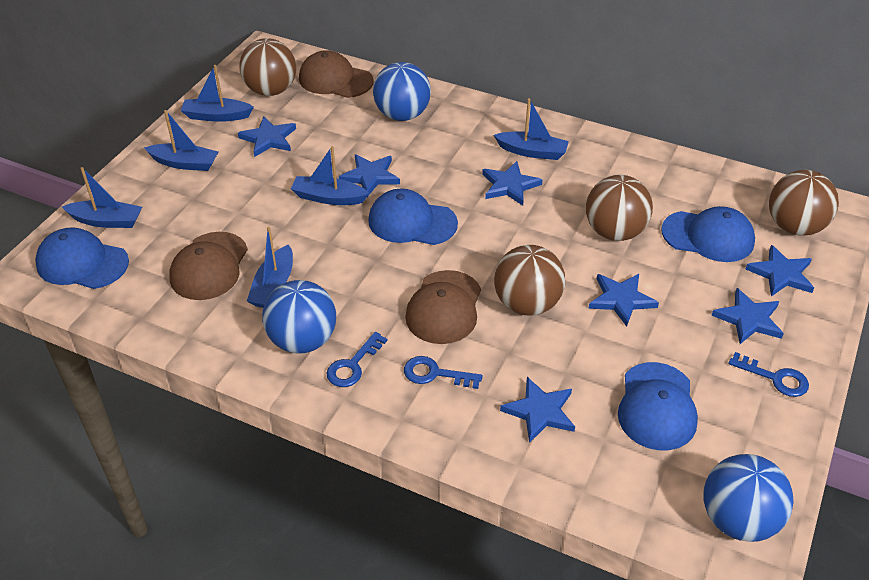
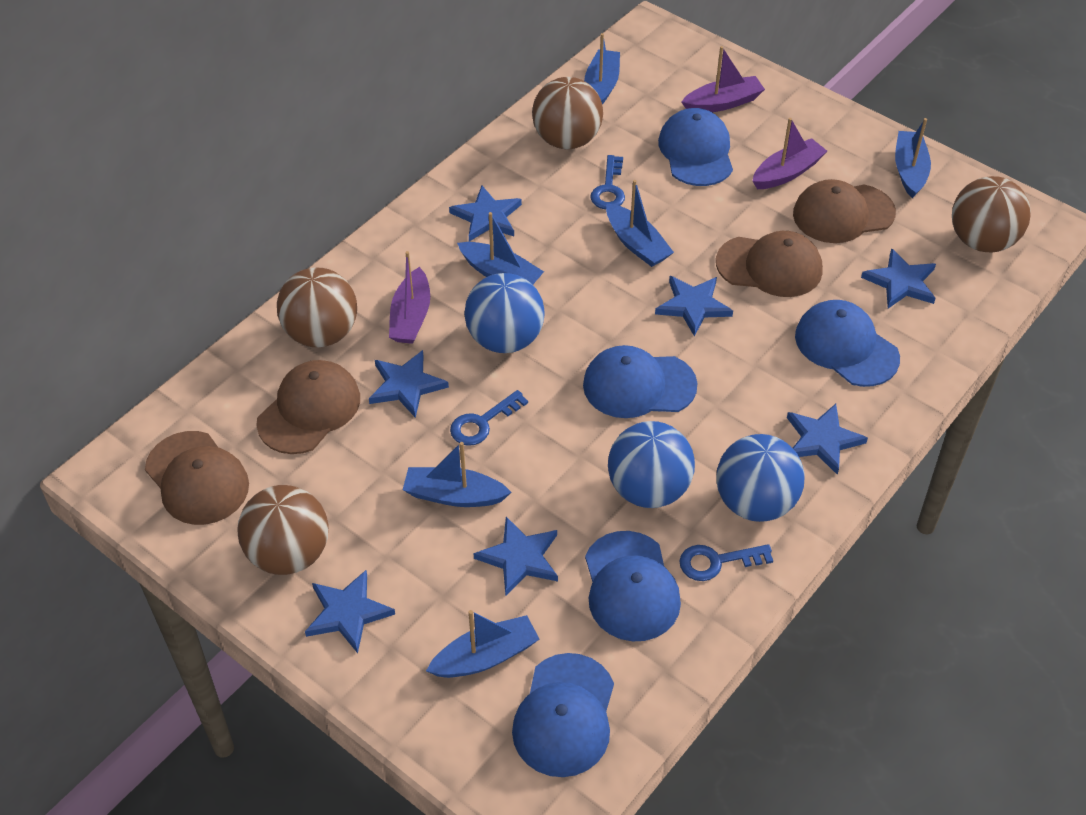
blue cap: 4 -> 5
brown cap: 3 -> 4
purple boat: 0 -> 3

